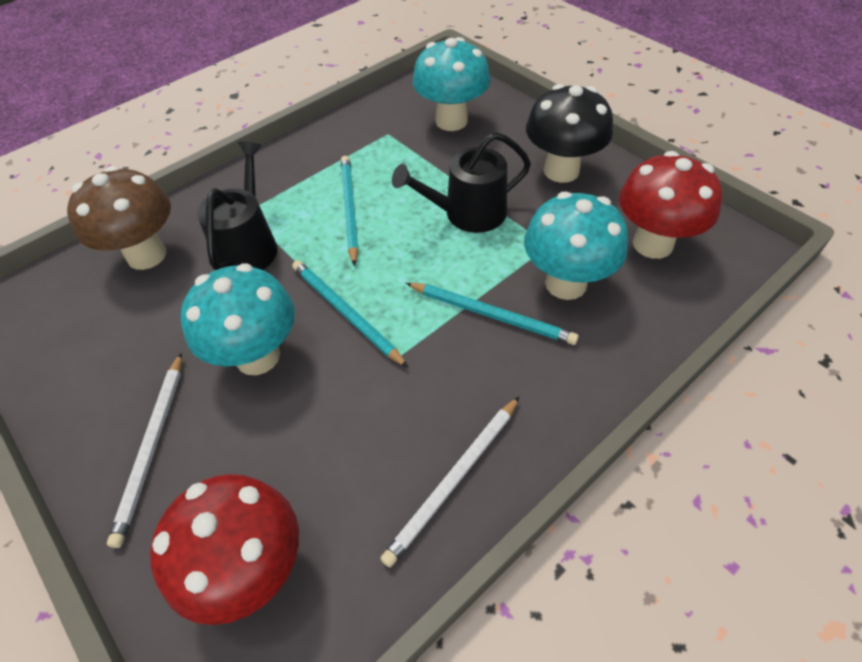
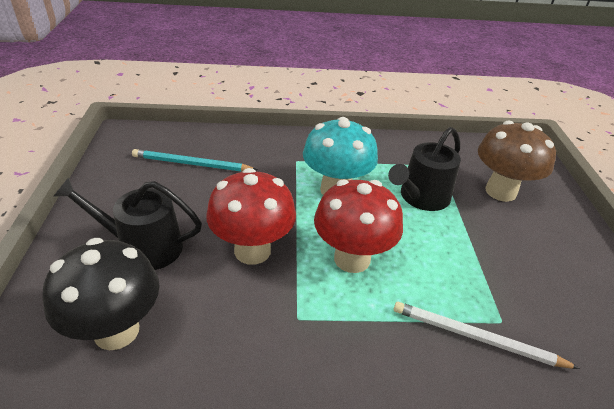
turquoise mushroom: 3 -> 1
turquoise pencil: 3 -> 1
white pencil: 2 -> 1

